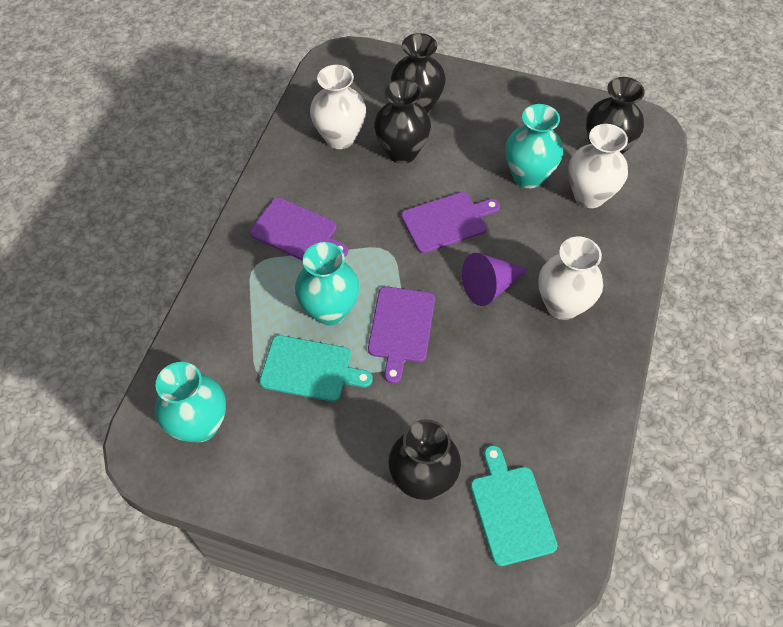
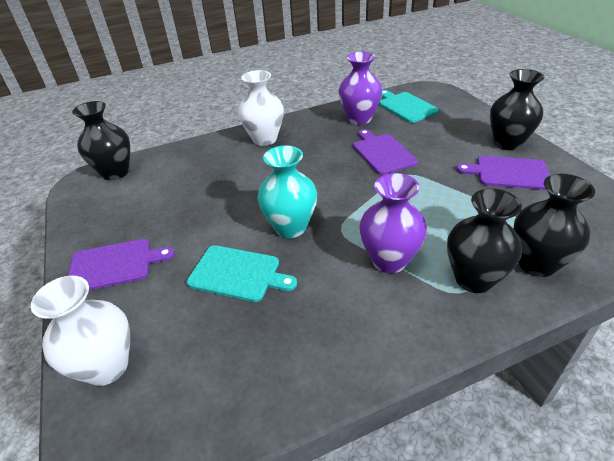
purple cone: 1 -> 0
purple vase: 0 -> 2
turquoise vase: 3 -> 1
white vase: 3 -> 2

